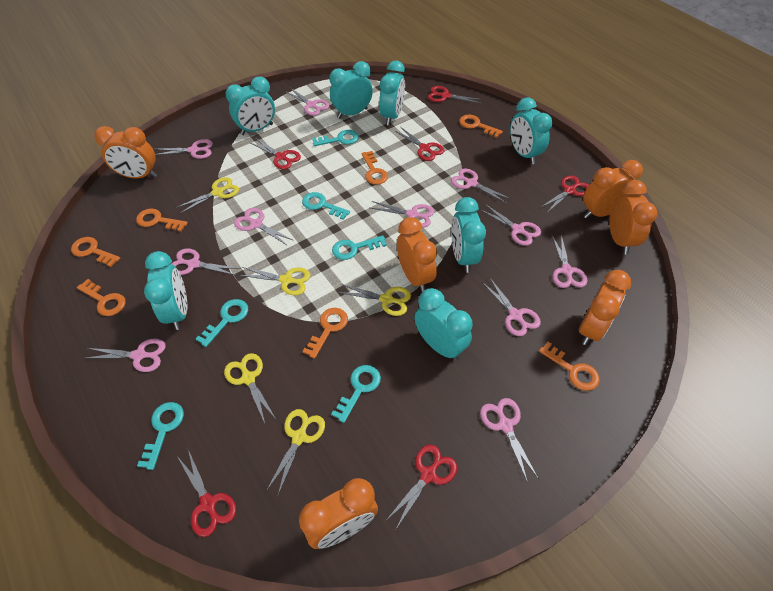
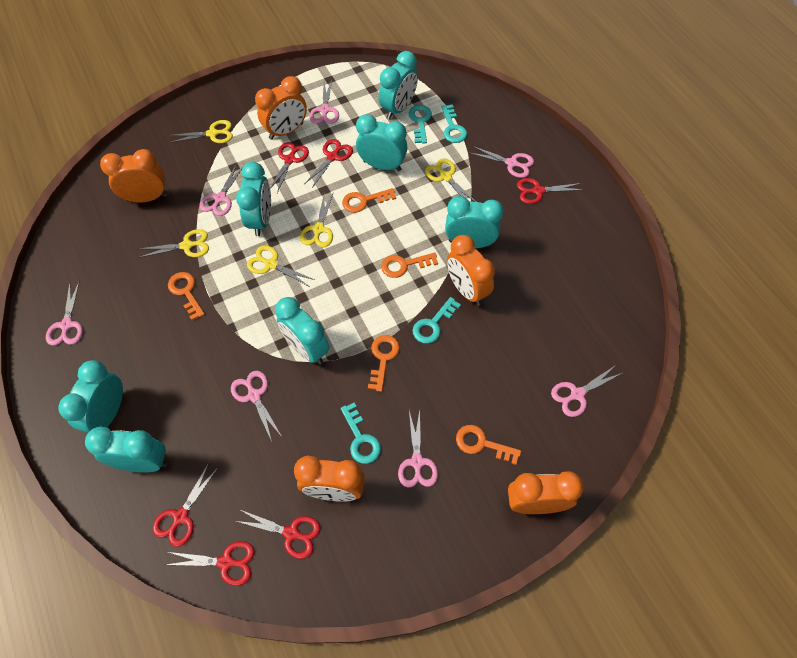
orange clock: 6 -> 5
orange key: 7 -> 5
pink scissors: 11 -> 7
turquoise key: 6 -> 4

